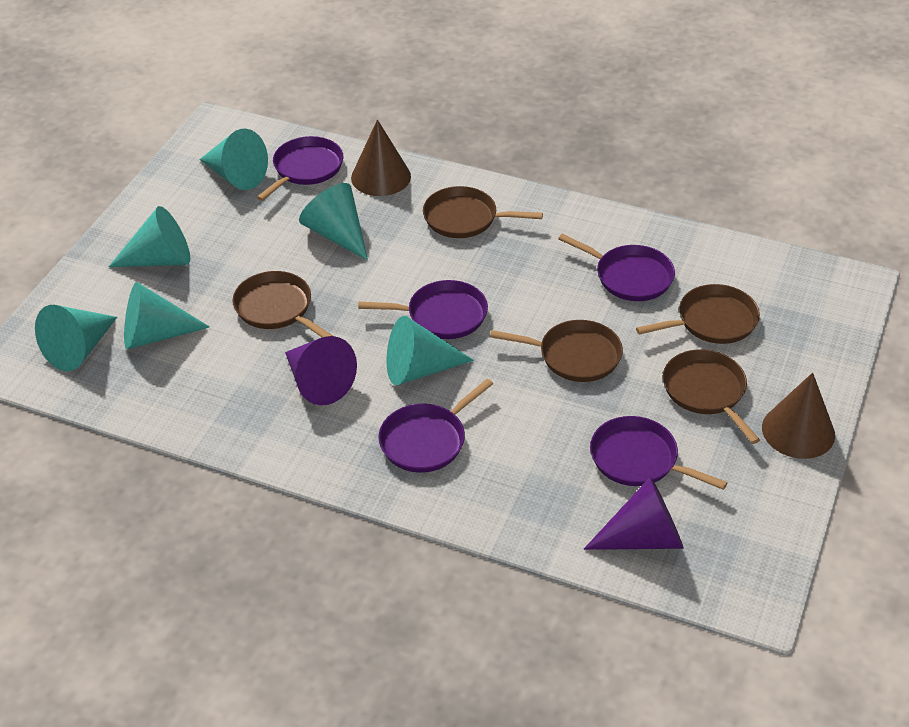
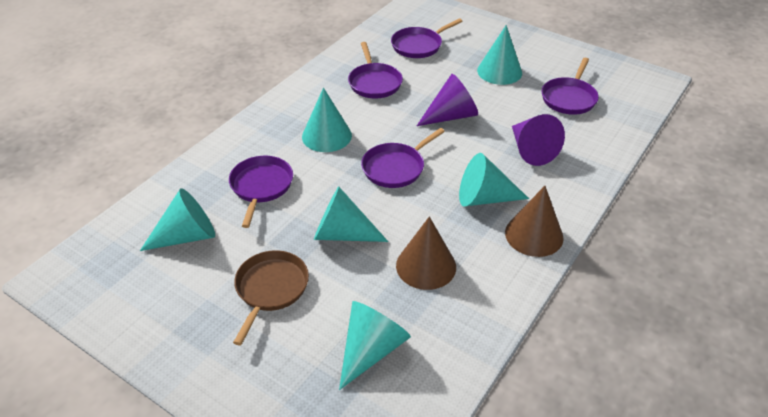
brown pan: 5 -> 1

